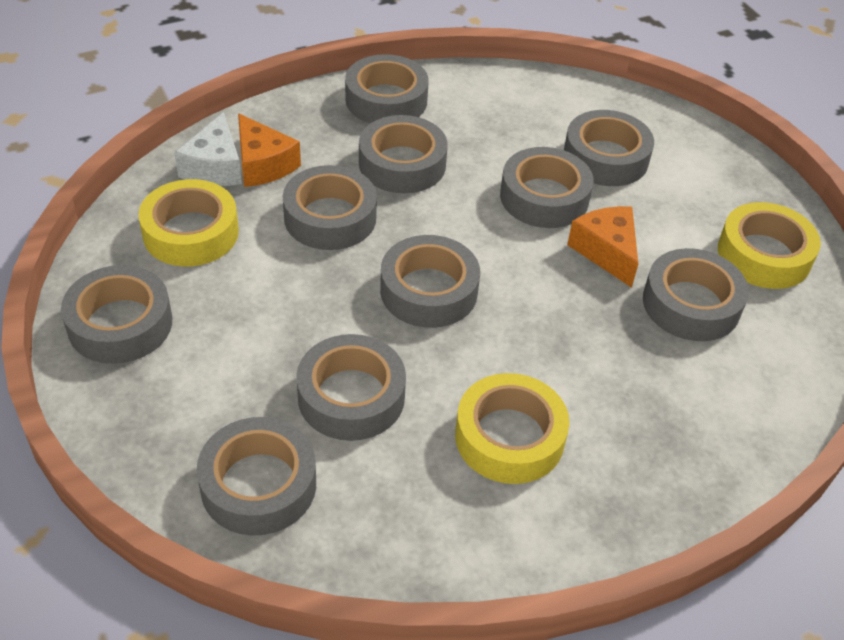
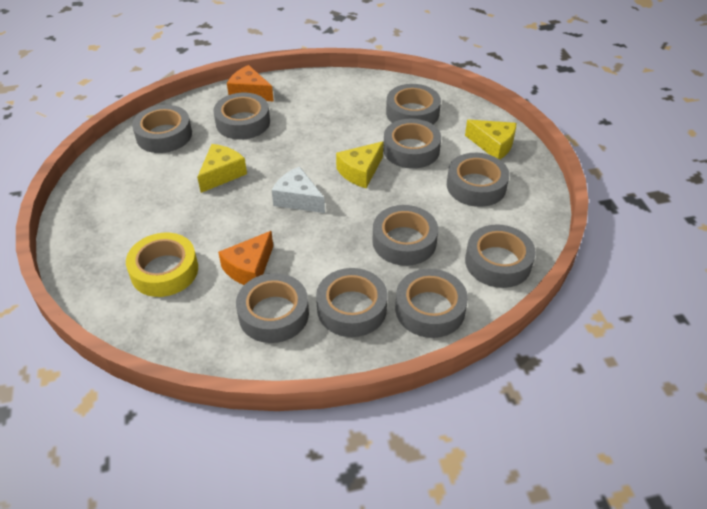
yellow cheese: 0 -> 3
yellow tape: 3 -> 1

